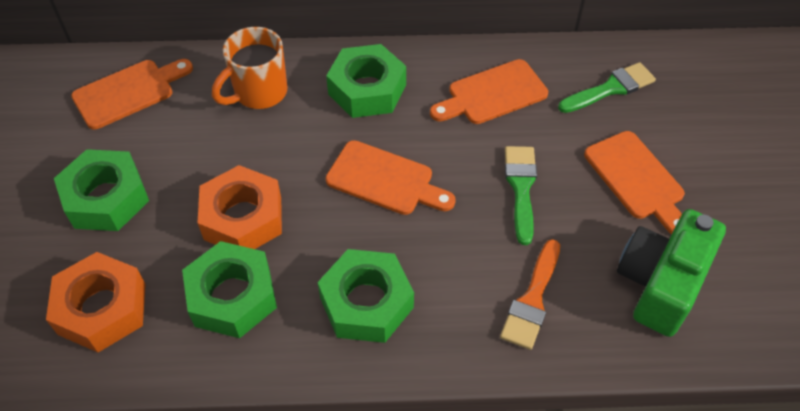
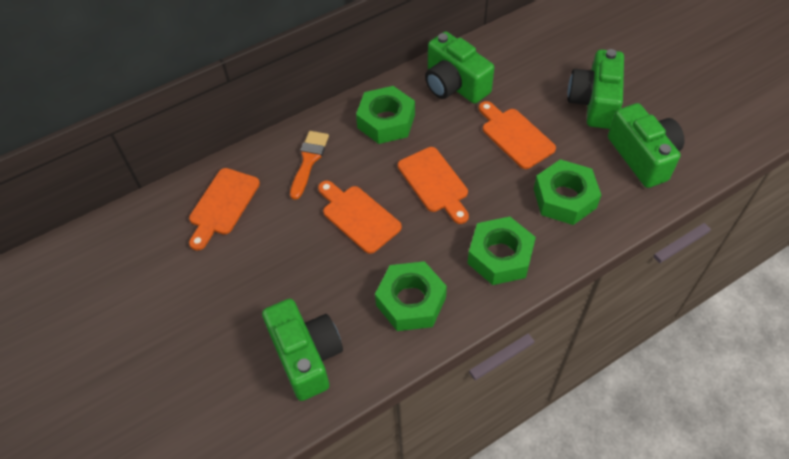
green brush: 2 -> 0
green camera: 1 -> 4
orange mug: 1 -> 0
orange nut: 2 -> 0

